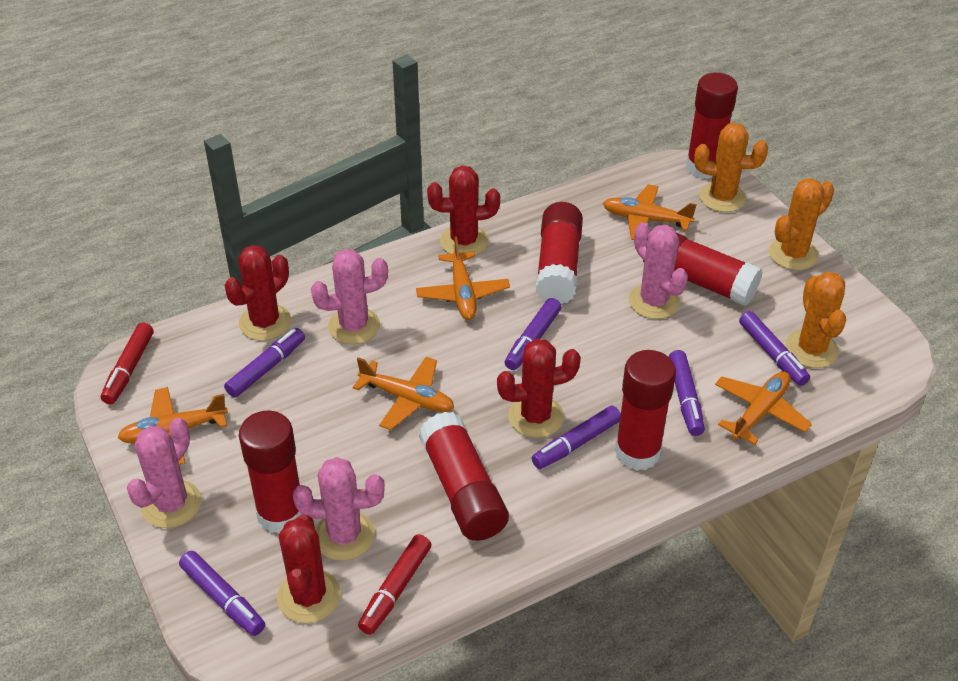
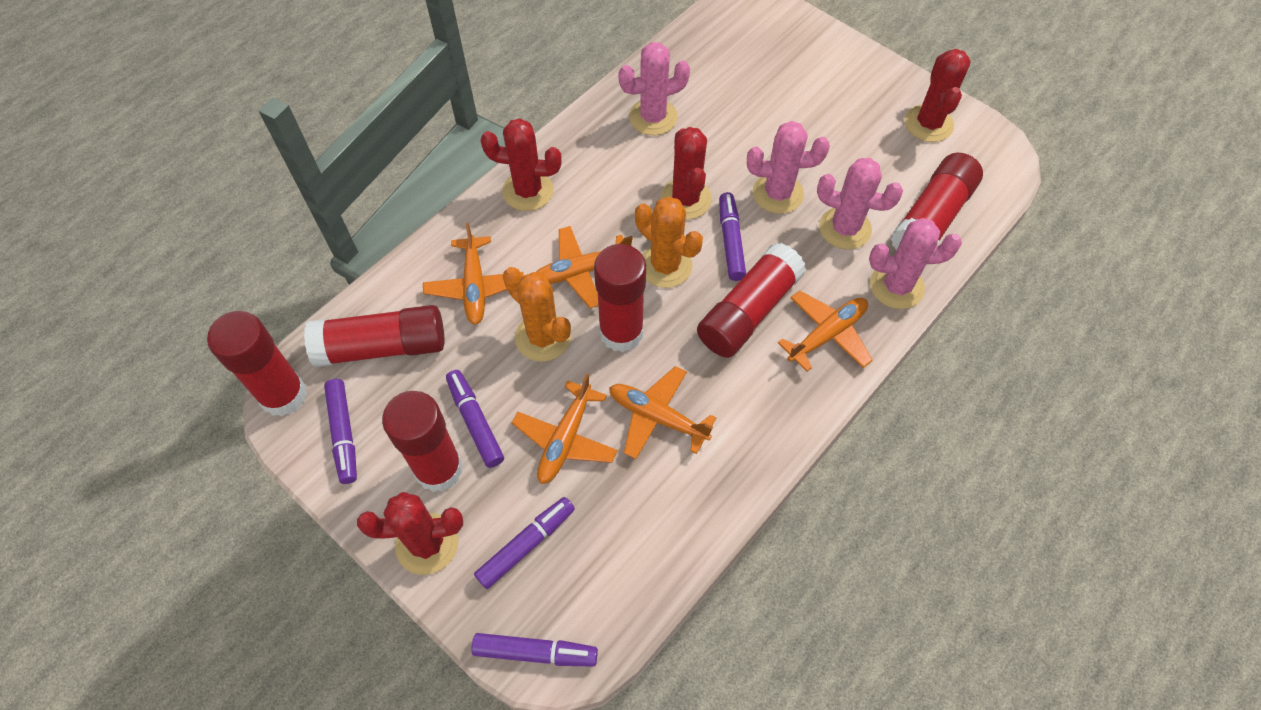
orange cactus: 3 -> 2
purple marker: 6 -> 5
red marker: 2 -> 0

